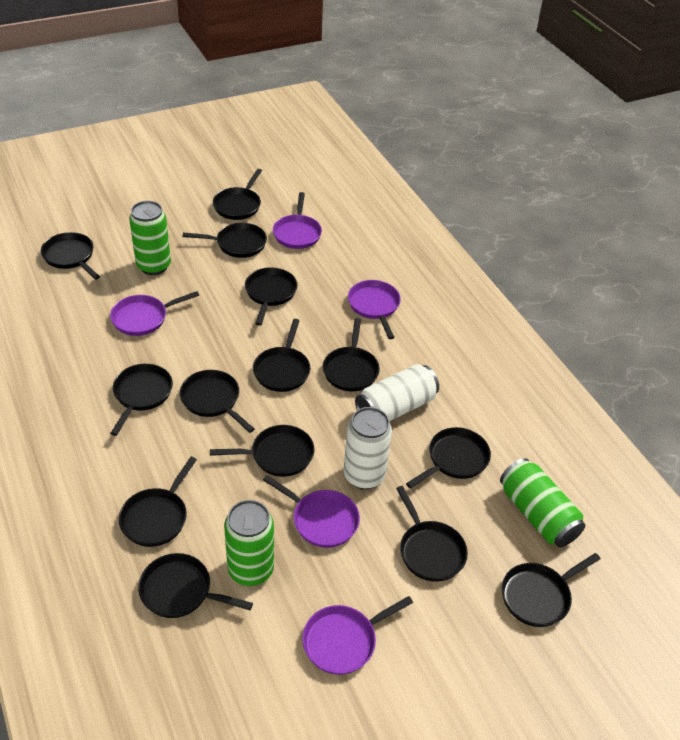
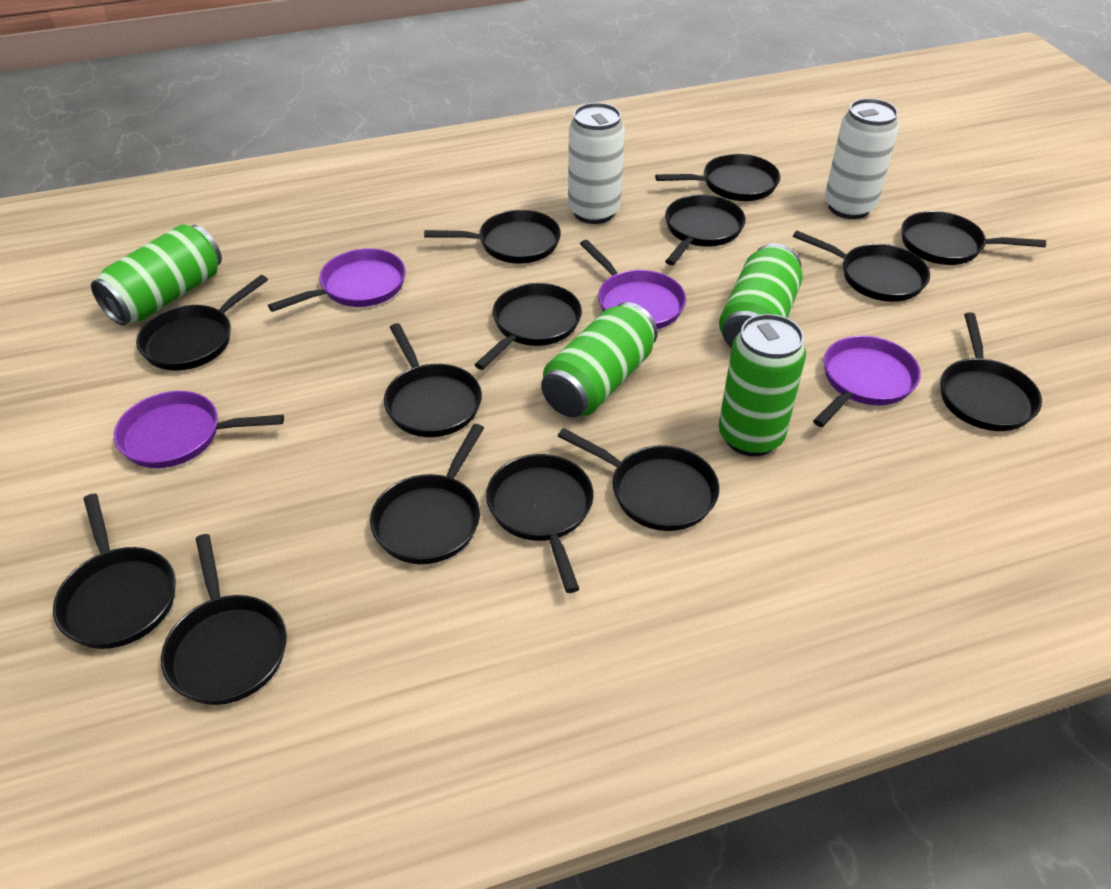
green can: 3 -> 4
purple pan: 5 -> 4

